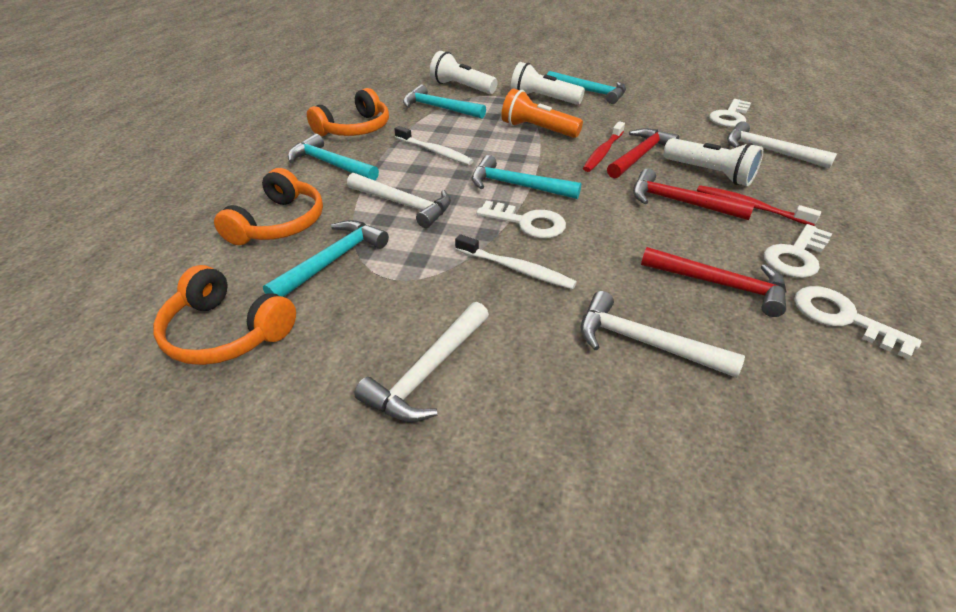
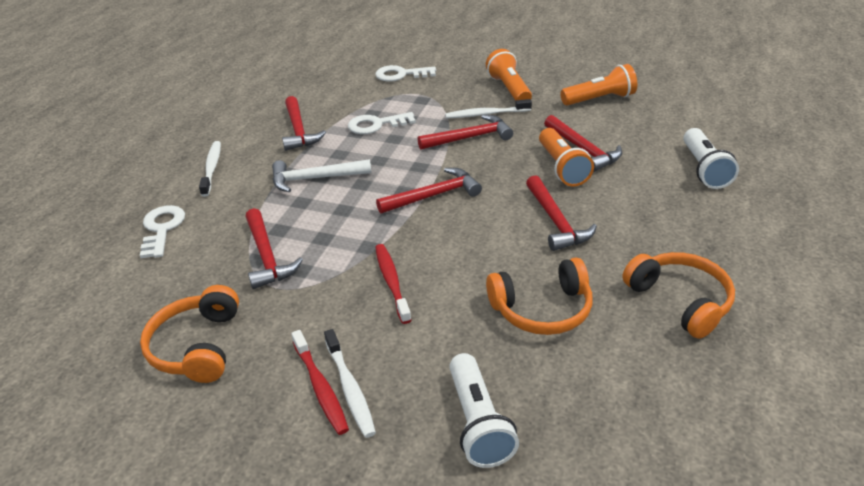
orange flashlight: 1 -> 3
red hammer: 3 -> 6
turquoise hammer: 5 -> 0
white flashlight: 3 -> 2
white hammer: 4 -> 1
white key: 4 -> 3
white toothbrush: 2 -> 3

